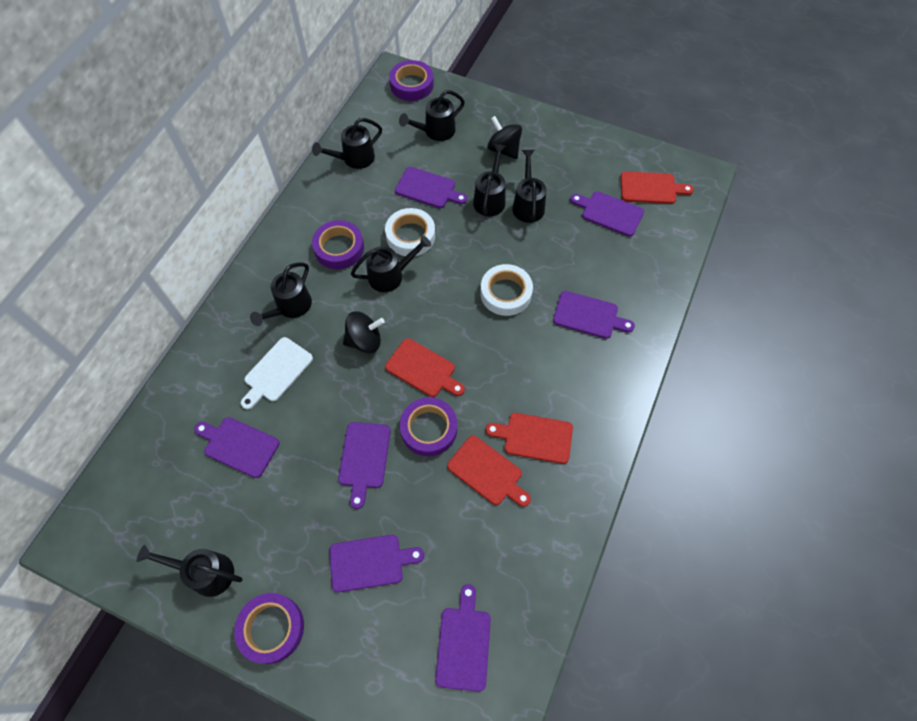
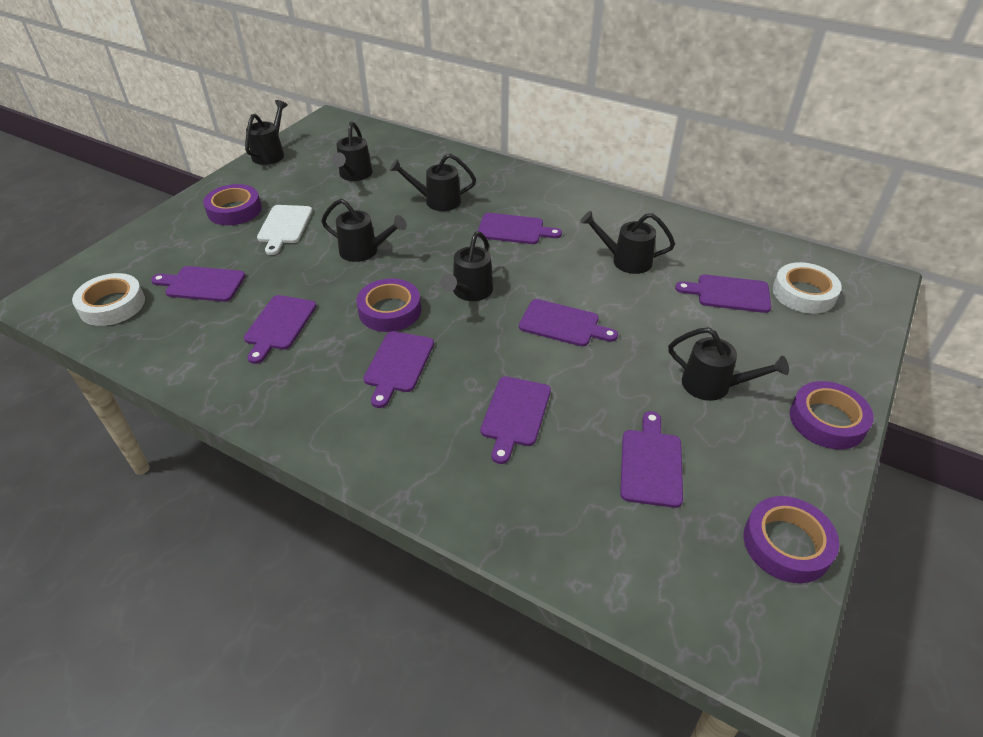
black spinning top: 2 -> 0
purple cutting board: 7 -> 8
red cutting board: 4 -> 0

